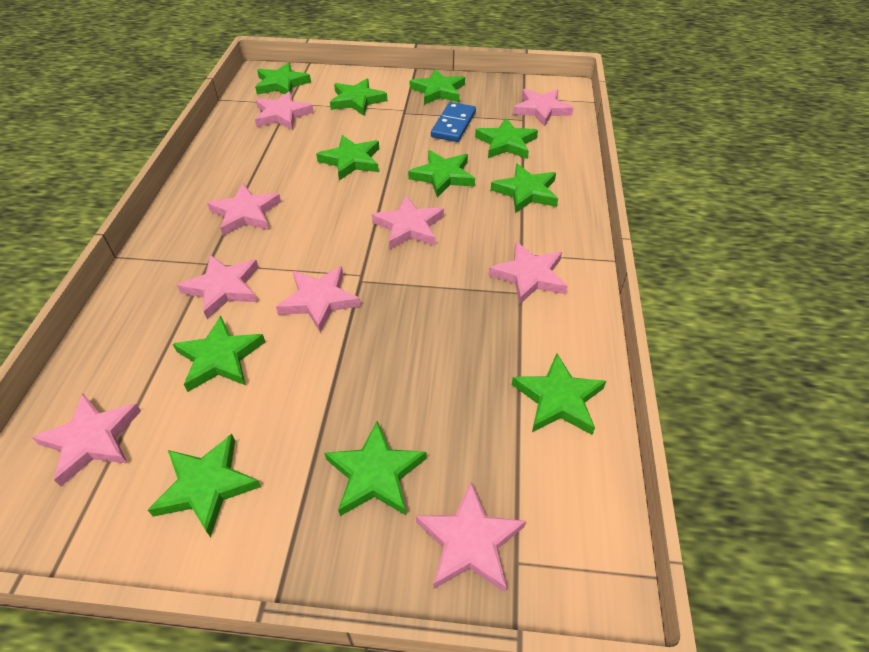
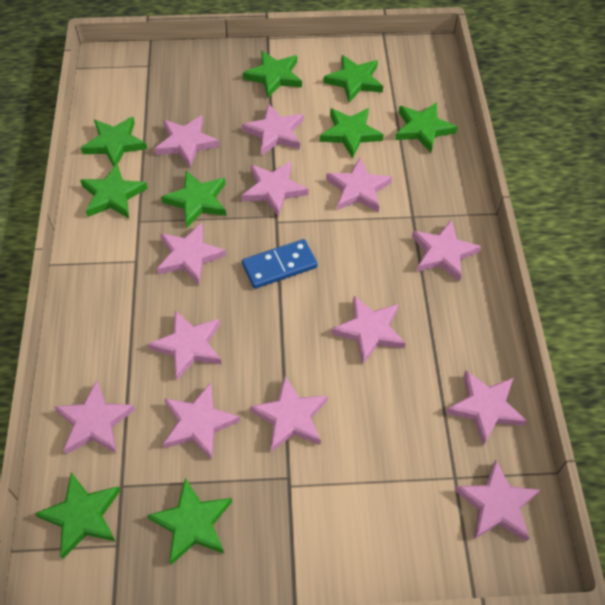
green star: 11 -> 9
pink star: 9 -> 13

